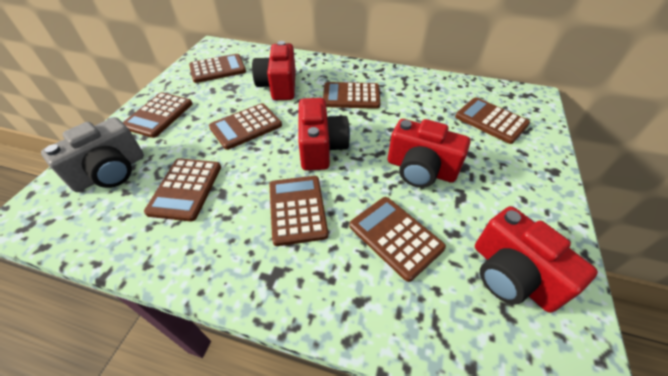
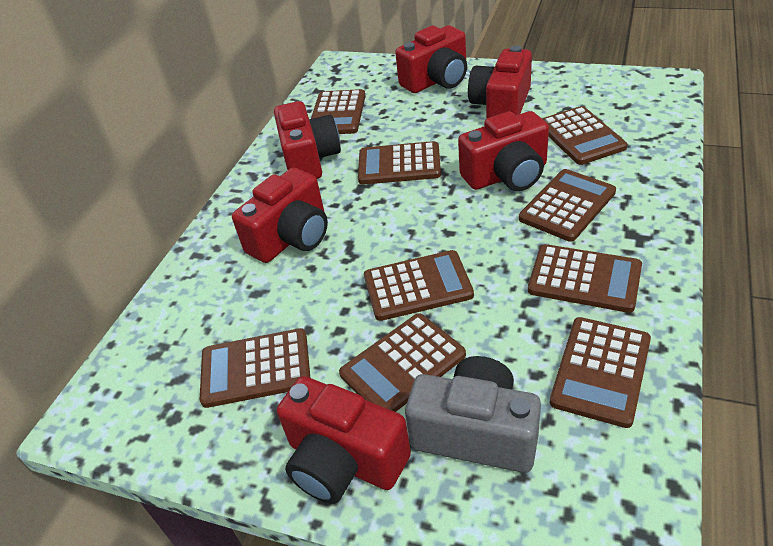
brown calculator: 8 -> 9
red camera: 4 -> 6

